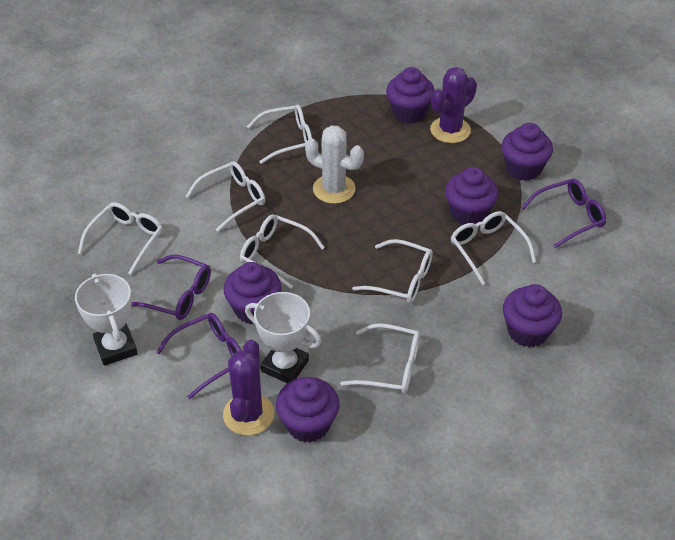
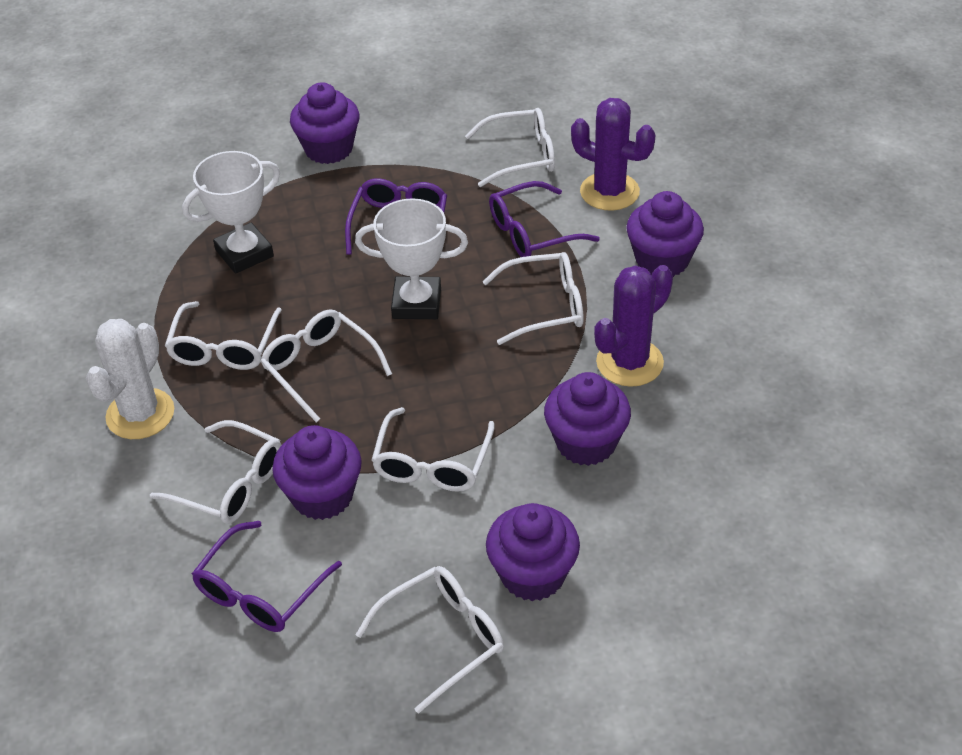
purple cupcake: 6 -> 5

